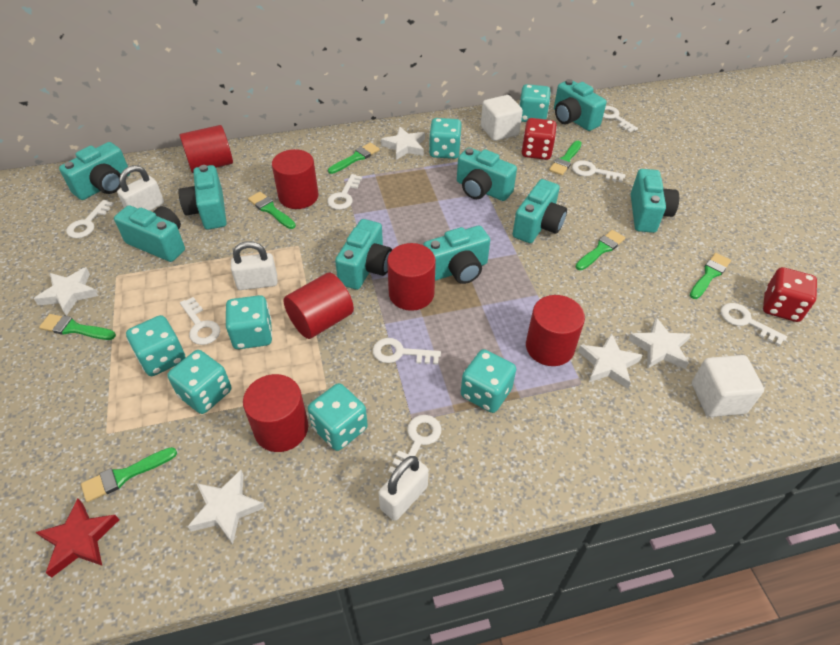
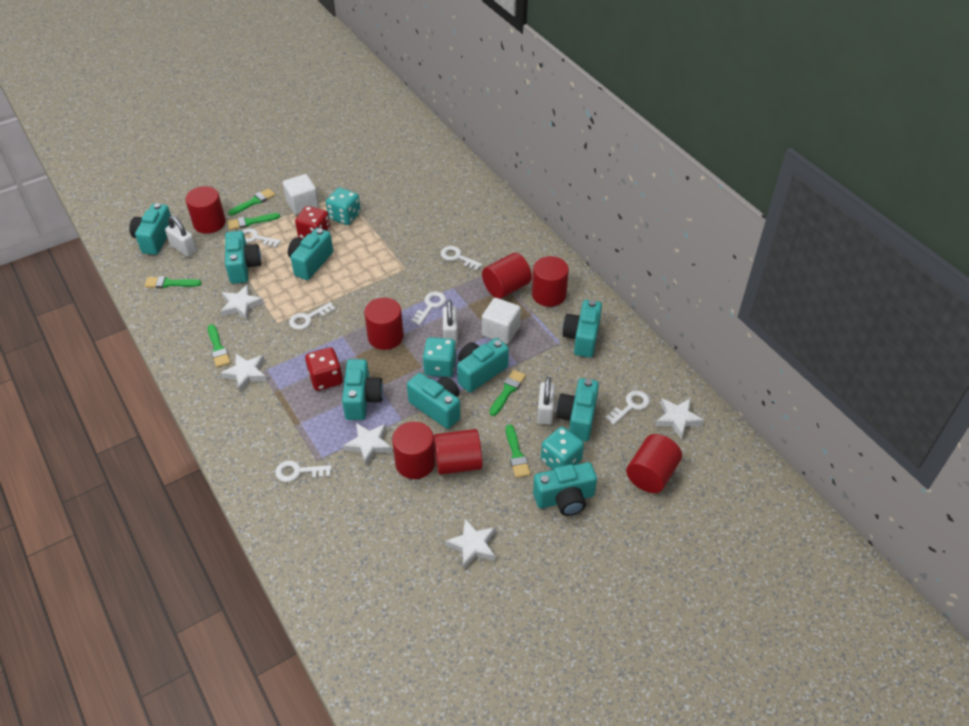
green brush: 7 -> 6
red cylinder: 6 -> 7
red star: 1 -> 0
turquoise dice: 7 -> 3
white key: 8 -> 6

